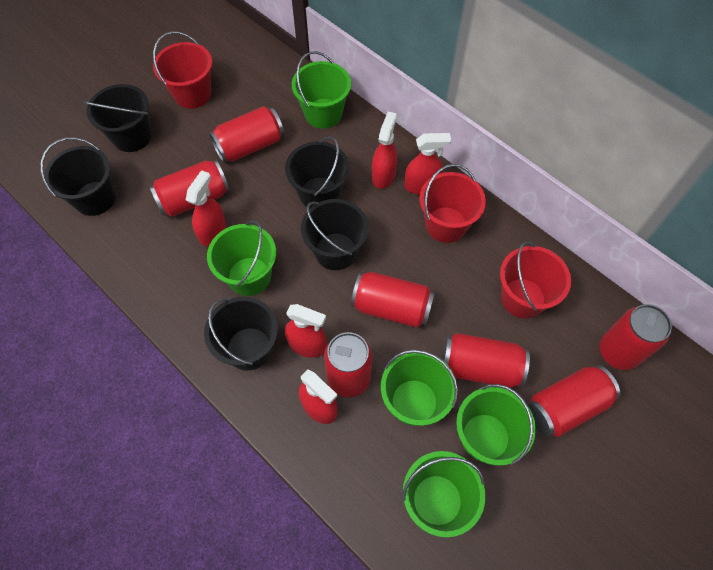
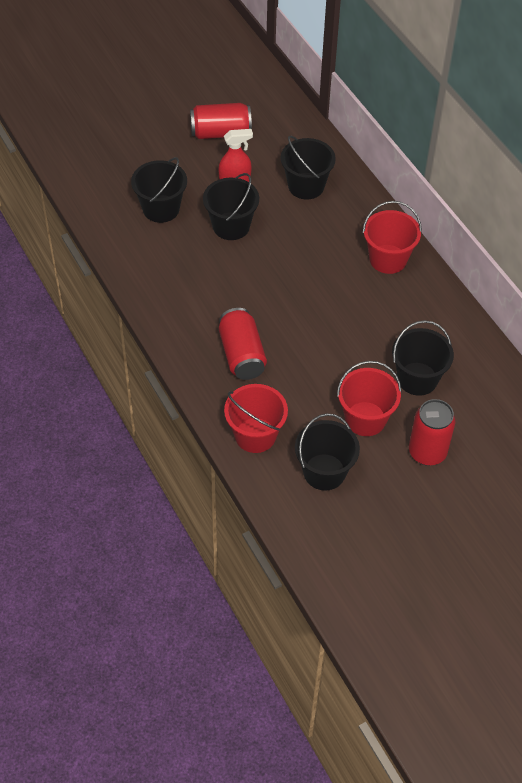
green bucket: 5 -> 0
red can: 7 -> 3
red spray bottle: 5 -> 1

